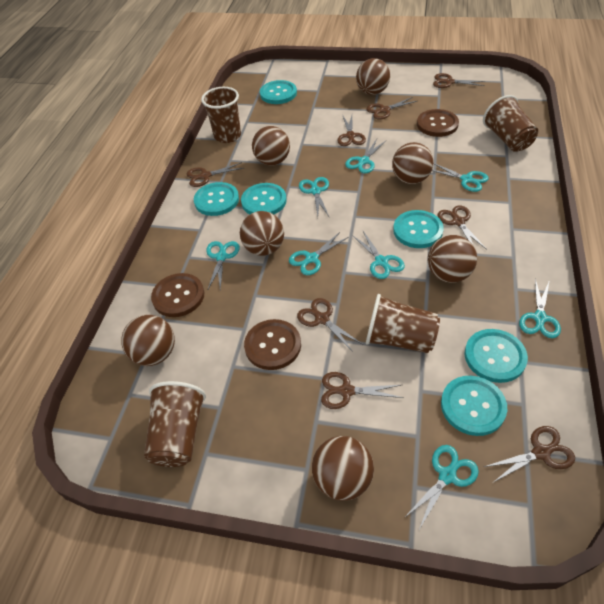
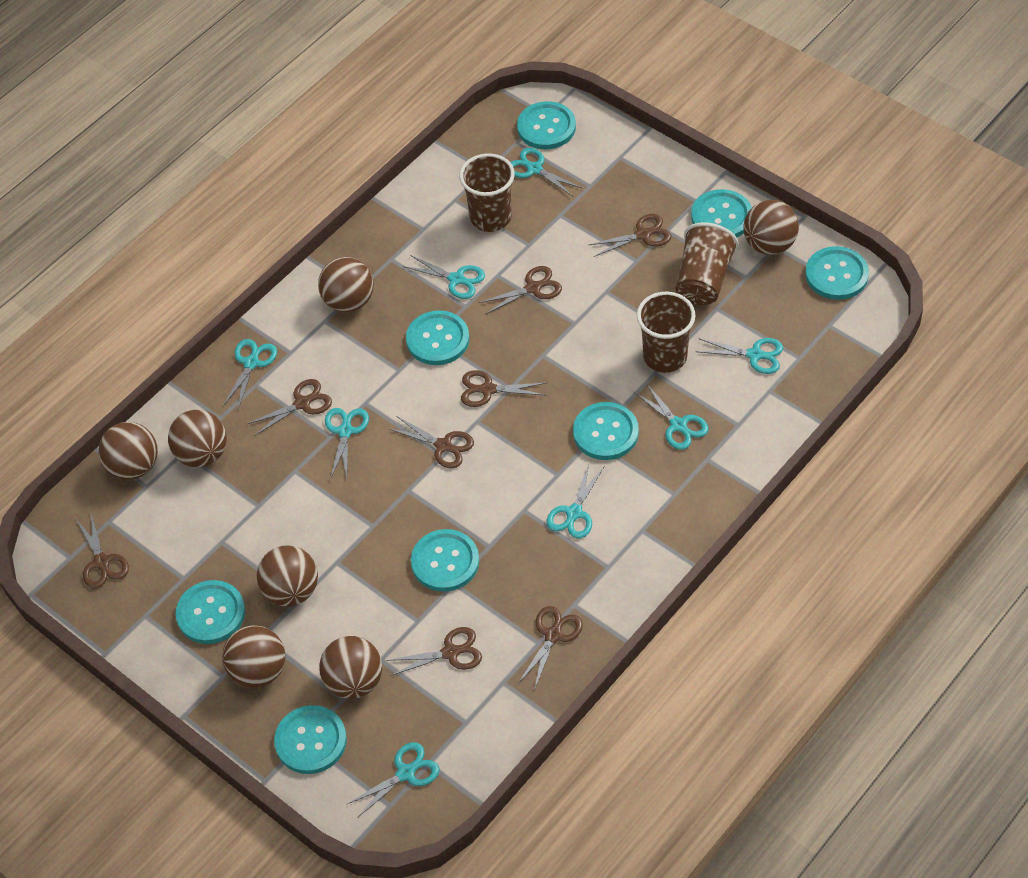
brown button: 3 -> 0
brown cup: 4 -> 3
turquoise button: 6 -> 8

